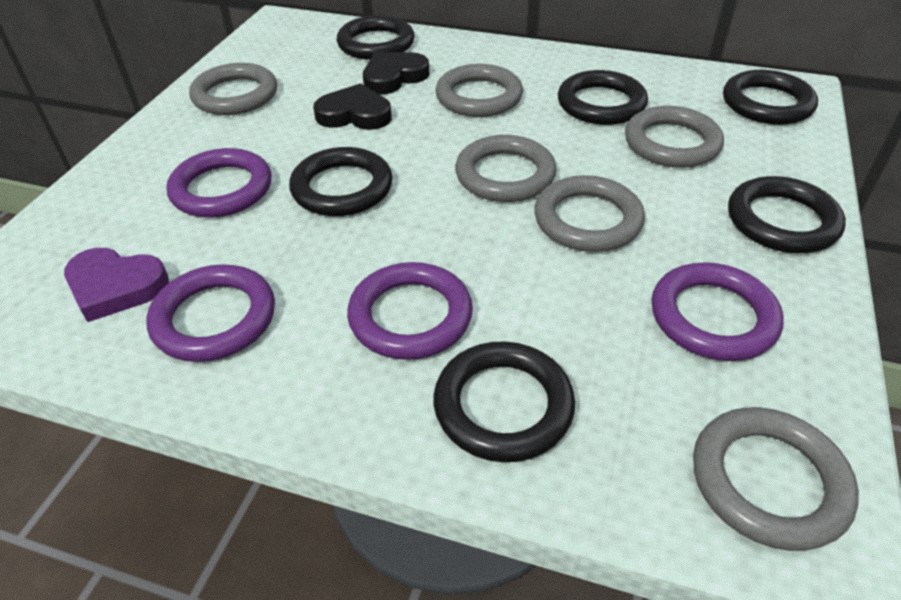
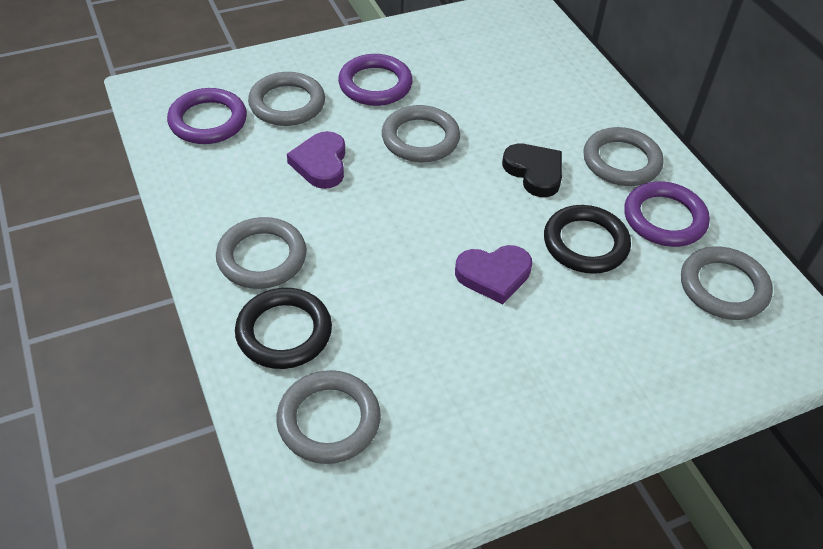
black heart: 2 -> 1
black ring: 6 -> 2
purple heart: 1 -> 2
purple ring: 4 -> 3

